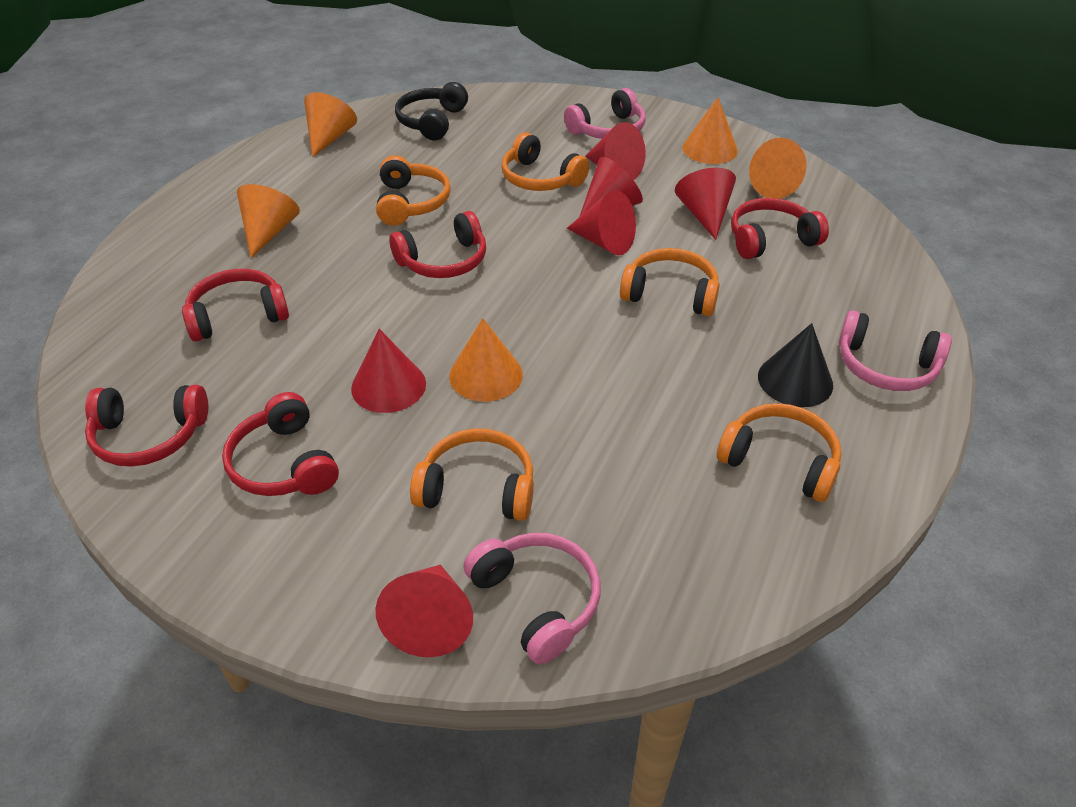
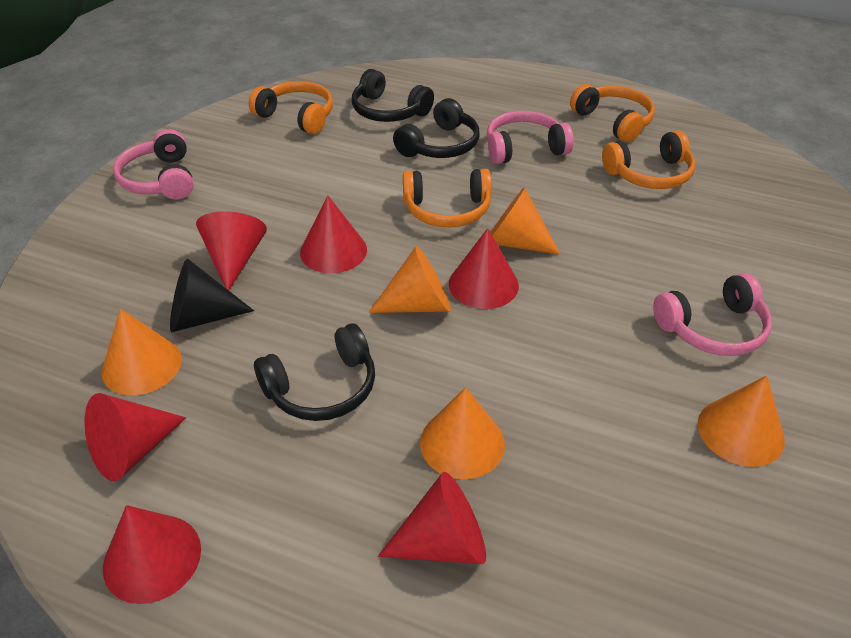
black headphones: 1 -> 3
orange headphones: 5 -> 4
red headphones: 5 -> 0

